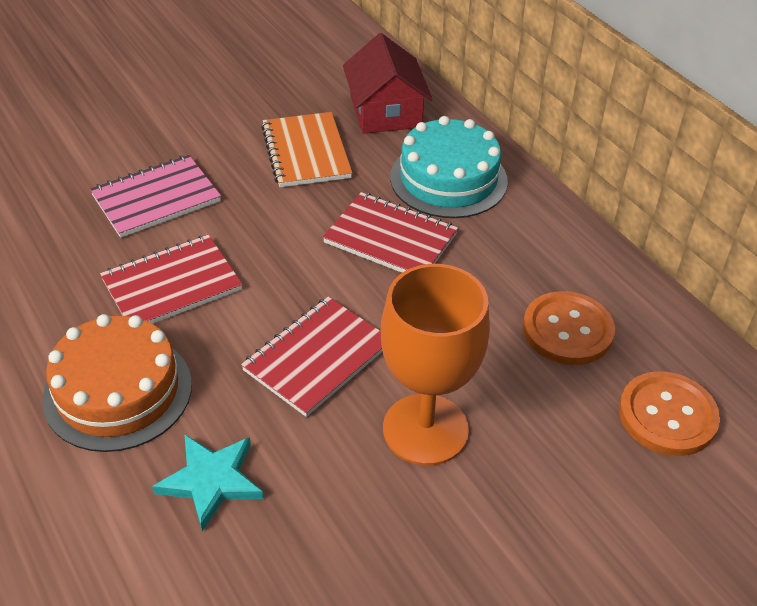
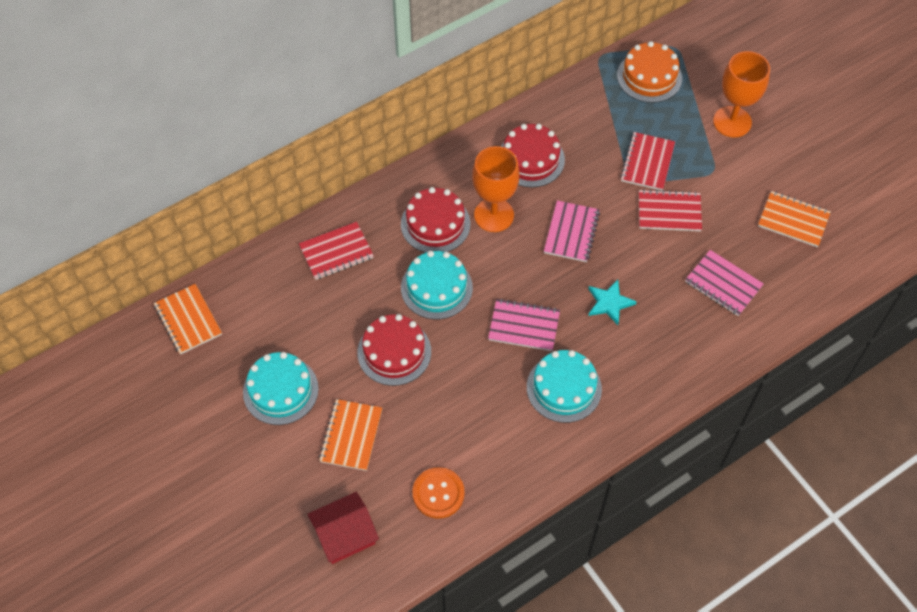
orange button: 2 -> 1
orange goblet: 1 -> 2
orange notebook: 1 -> 3
pink notebook: 1 -> 3
red cake: 0 -> 3
turquoise cake: 1 -> 3

